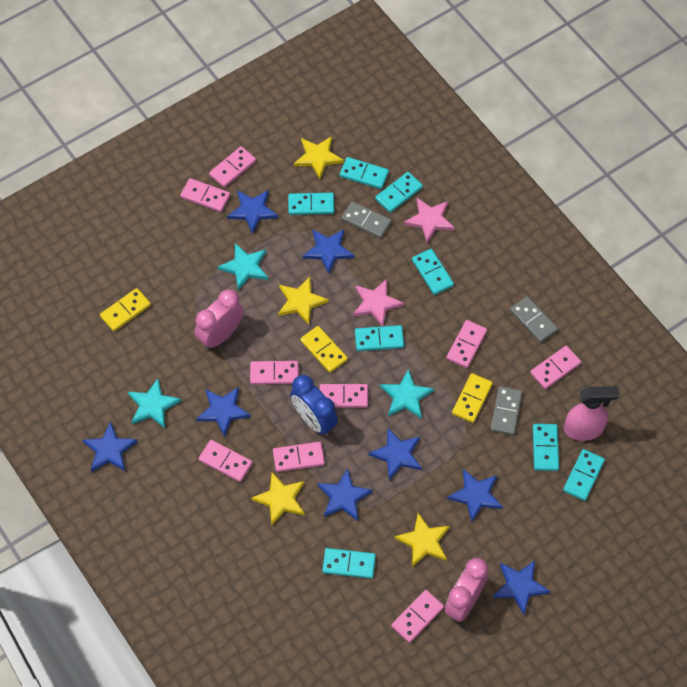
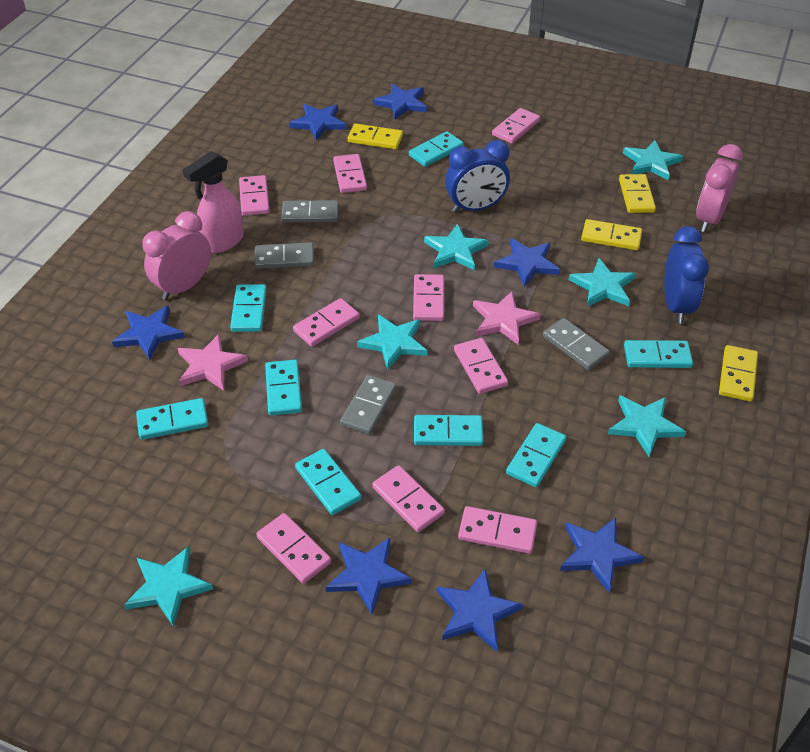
blue clock: 1 -> 2
blue star: 8 -> 7
grey domino: 3 -> 4
turquoise star: 3 -> 6
yellow domino: 3 -> 4
yellow star: 4 -> 0

